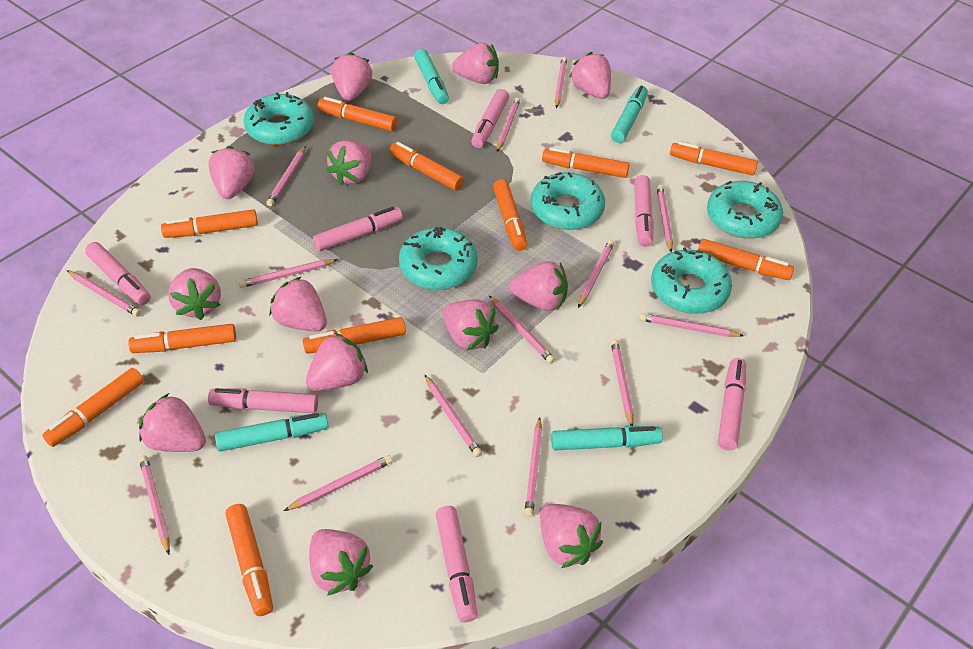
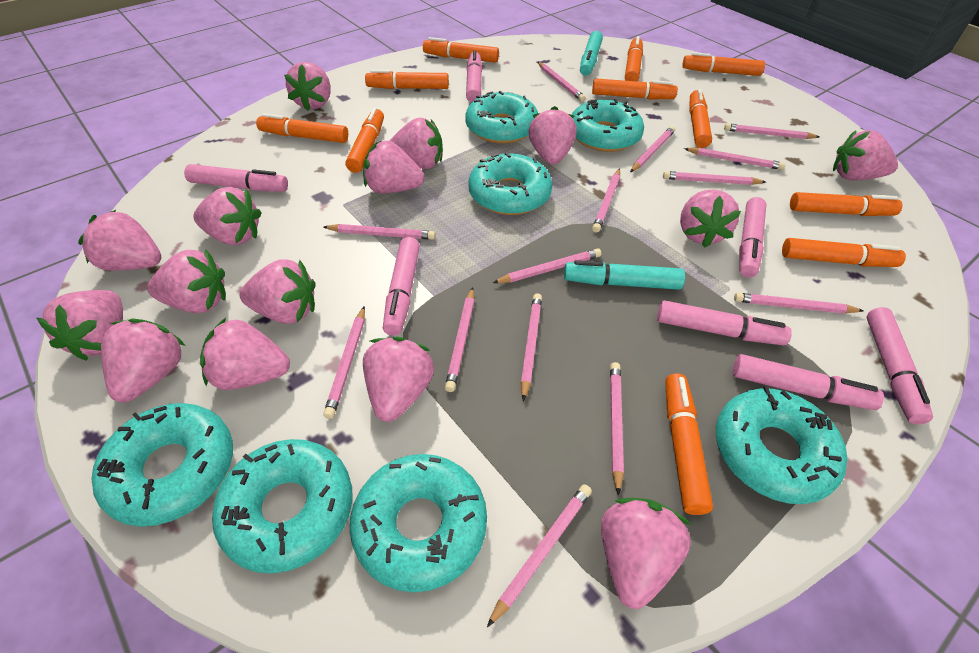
pink strawberry: 13 -> 15
turquoise donut: 5 -> 7
turquoise marker: 4 -> 2

